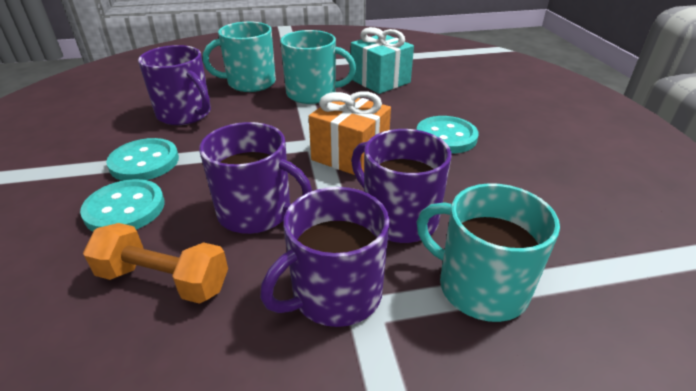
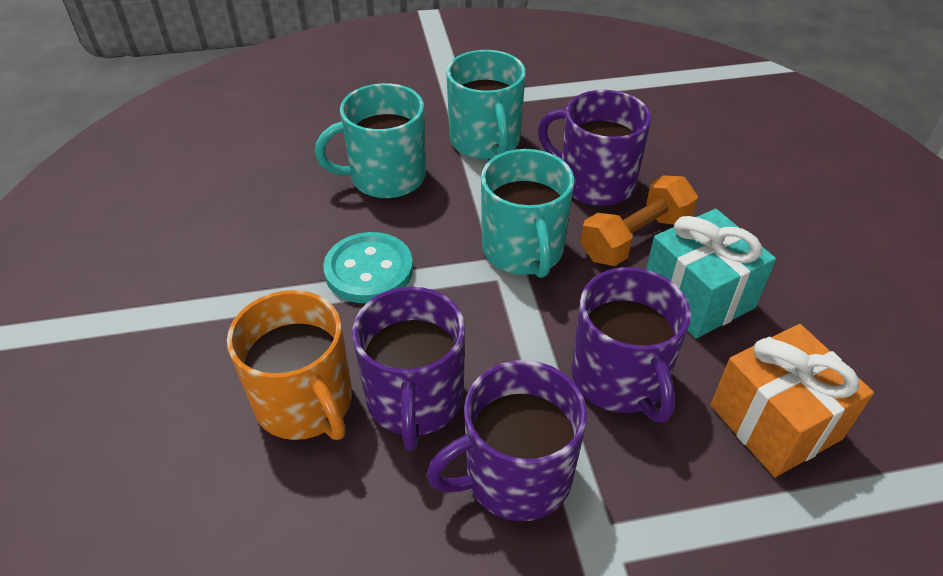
orange mug: 0 -> 1
turquoise button: 3 -> 1

